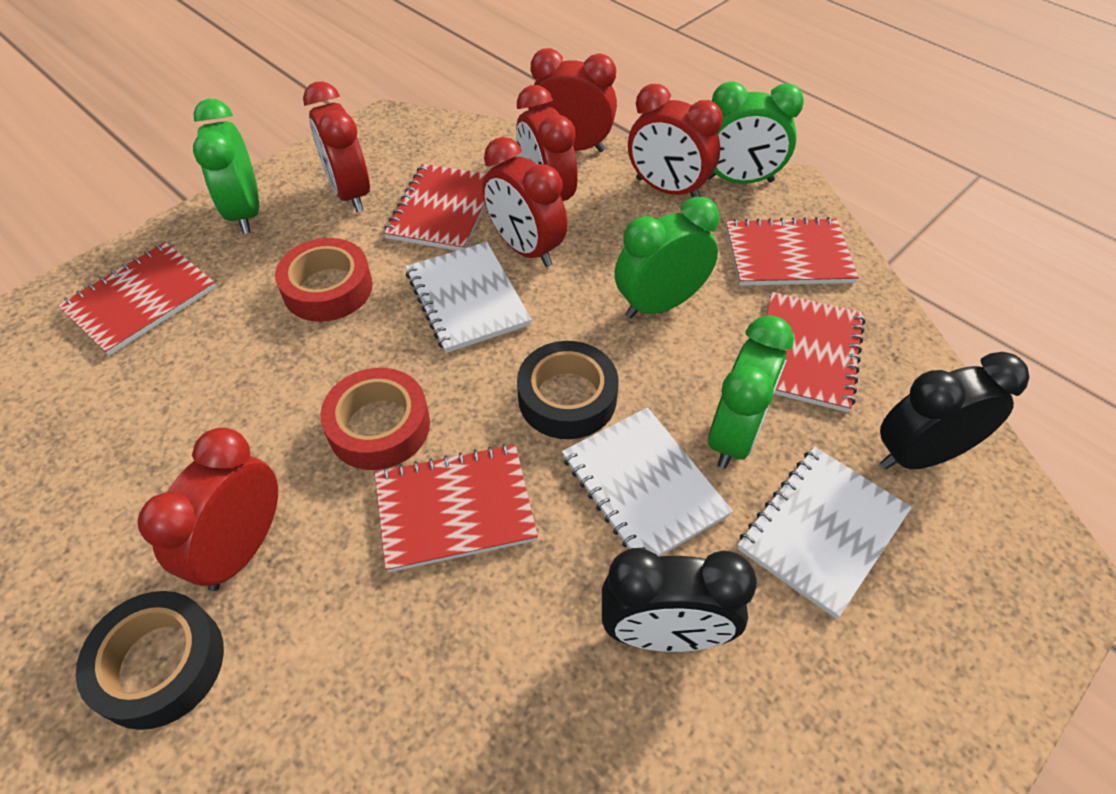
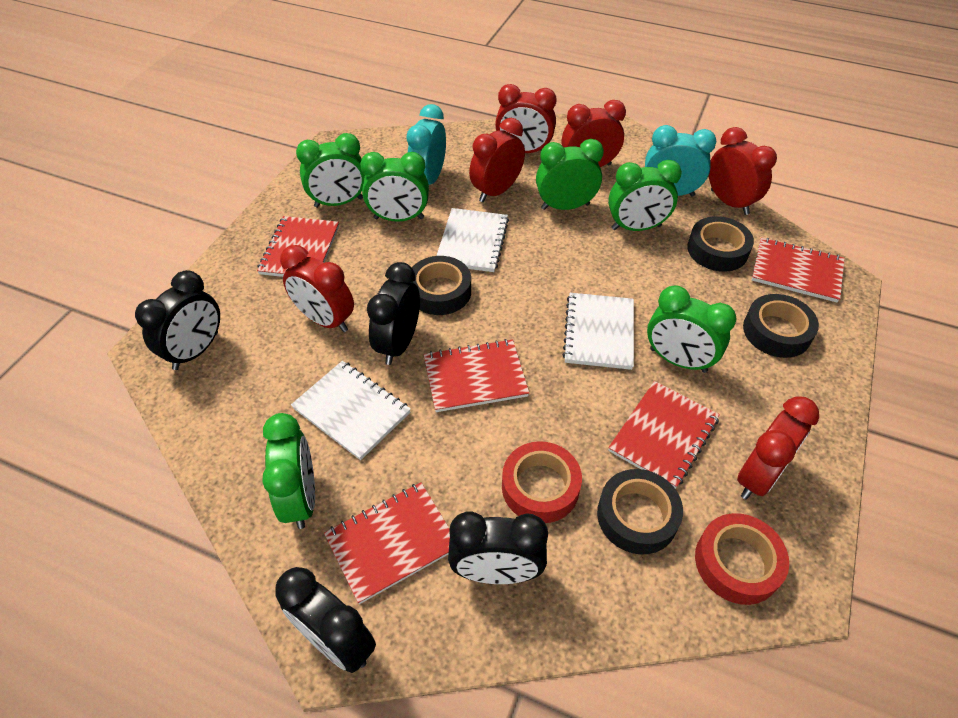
black clock: 2 -> 4
black tape: 2 -> 4
green clock: 4 -> 6
turquoise clock: 0 -> 2

